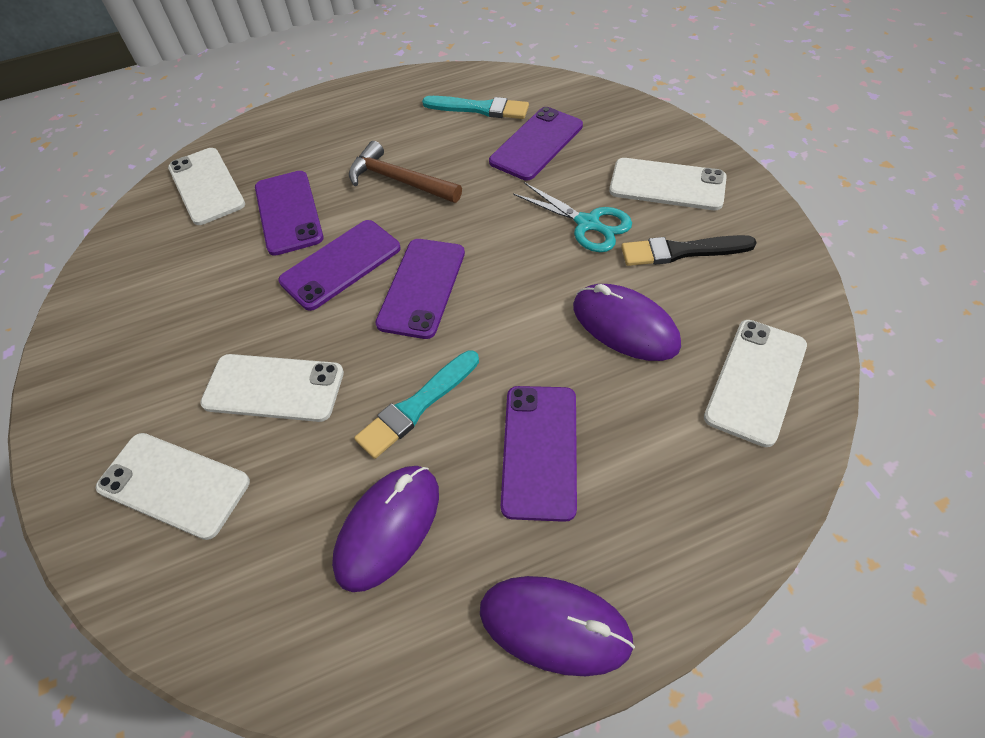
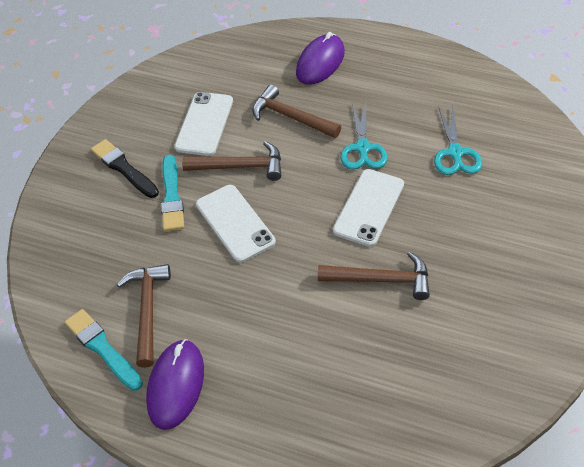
brown hammer: 1 -> 4
purple mouse: 3 -> 2
purple phone: 5 -> 0
turquoise scissors: 1 -> 2
white phone: 5 -> 3

